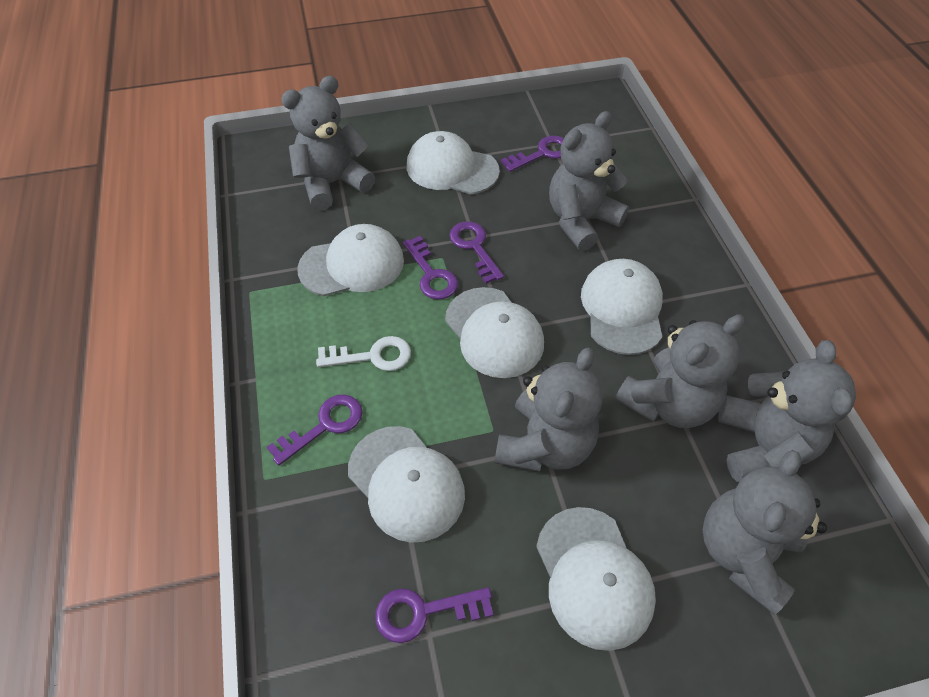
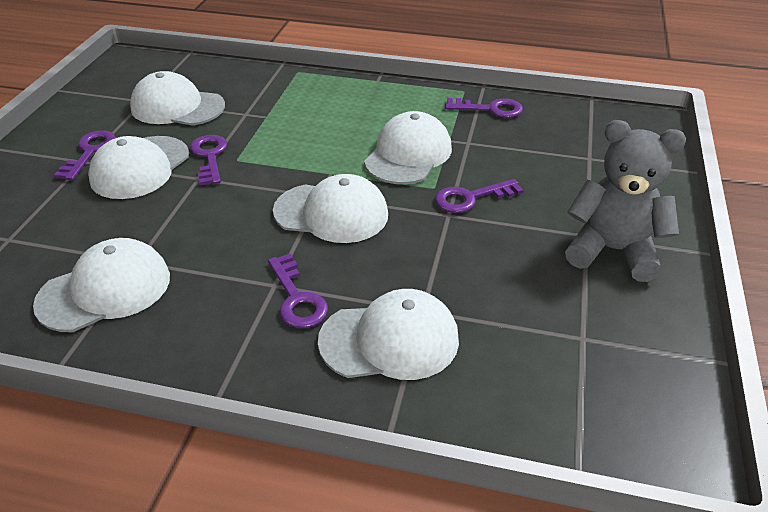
grey teddy bear: 6 -> 1
white key: 1 -> 0

